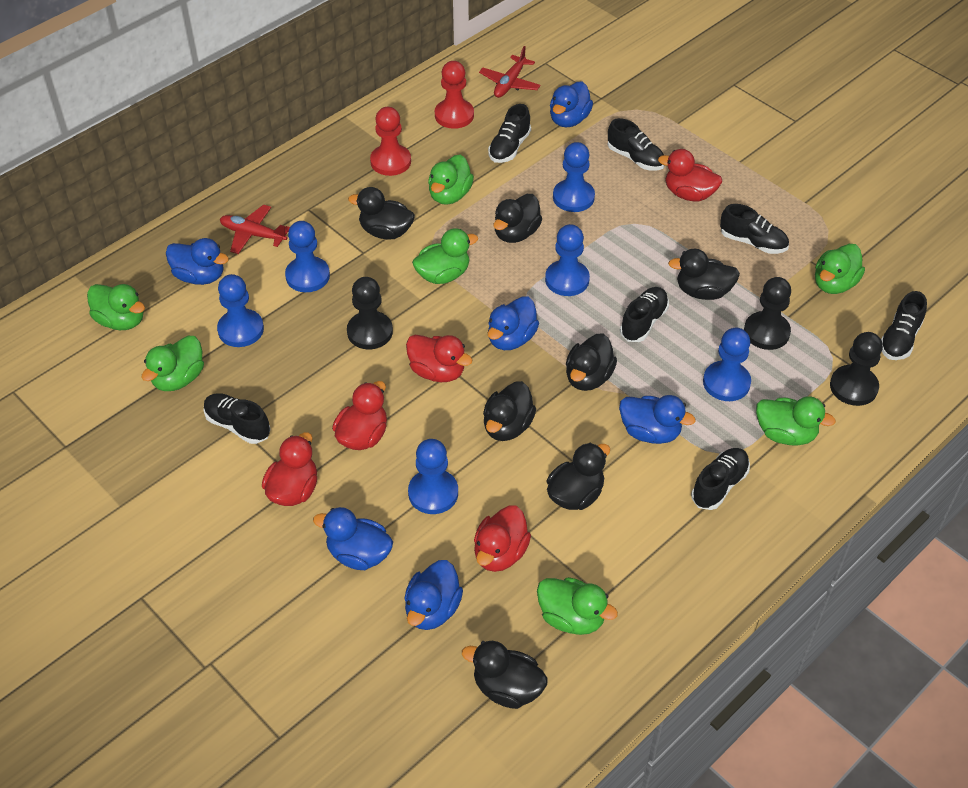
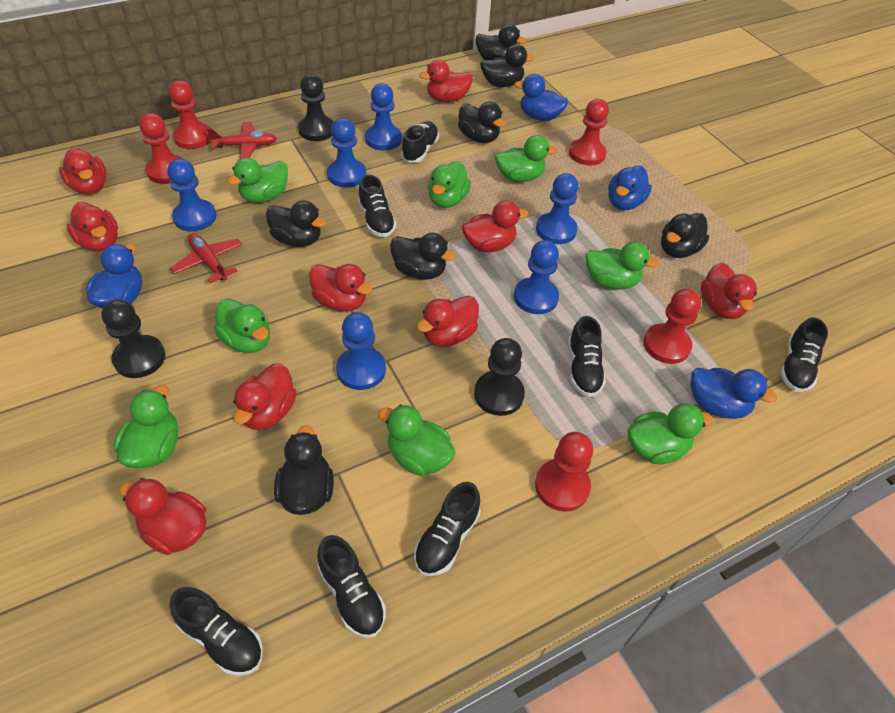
blue duck: 6 -> 4
green duck: 7 -> 8
red duck: 5 -> 9
red pawn: 2 -> 5

